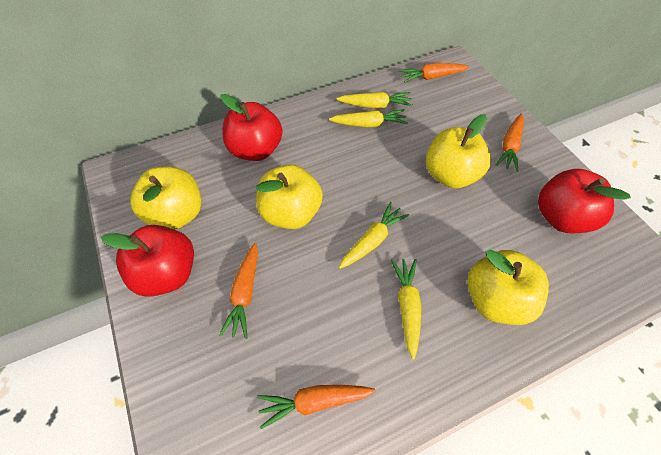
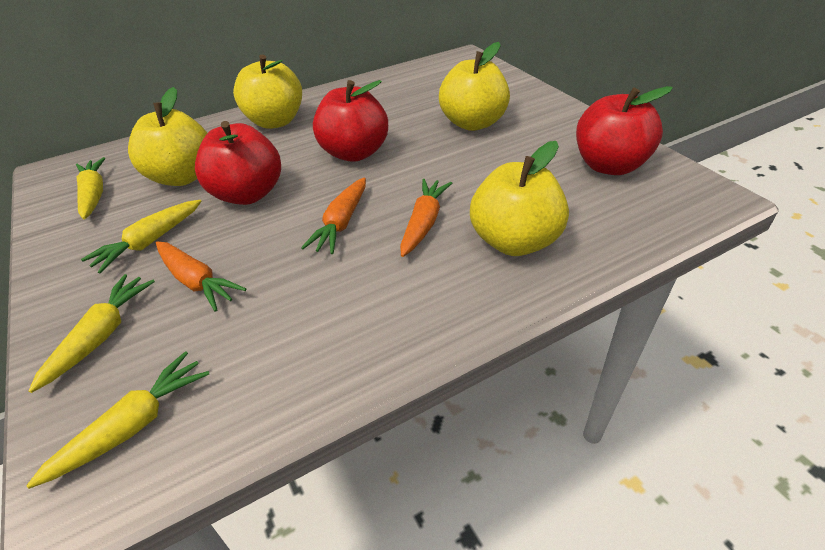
orange carrot: 4 -> 3

